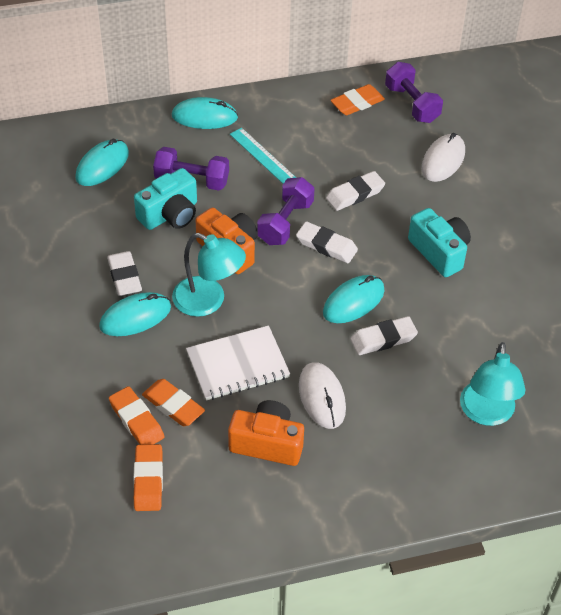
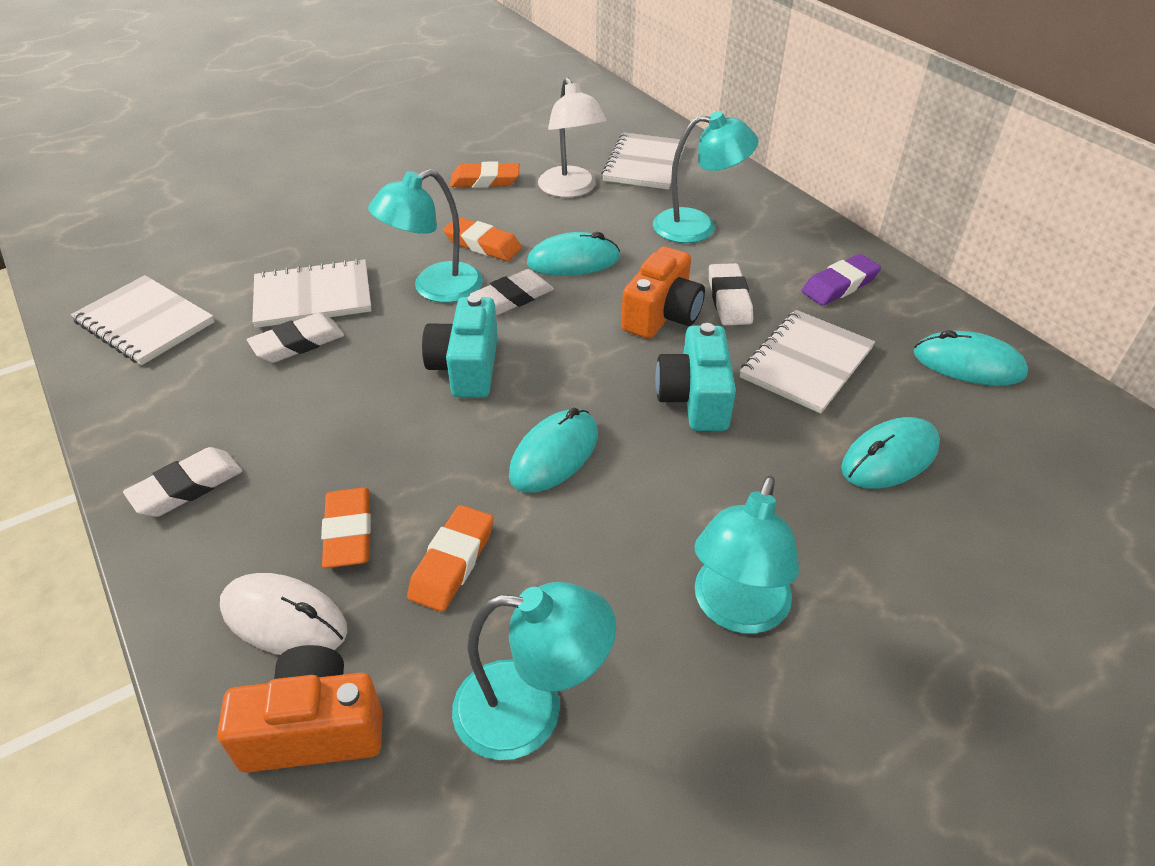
purple dumbbell: 3 -> 0
purple eraser: 0 -> 1
turquoise lamp: 2 -> 4
turquoise ruler: 1 -> 0
white lamp: 0 -> 1
white mouse: 2 -> 1
white notebook: 1 -> 4

